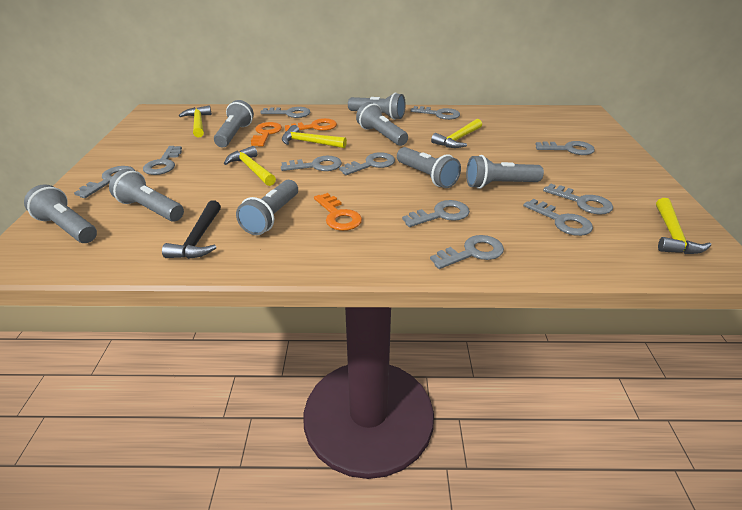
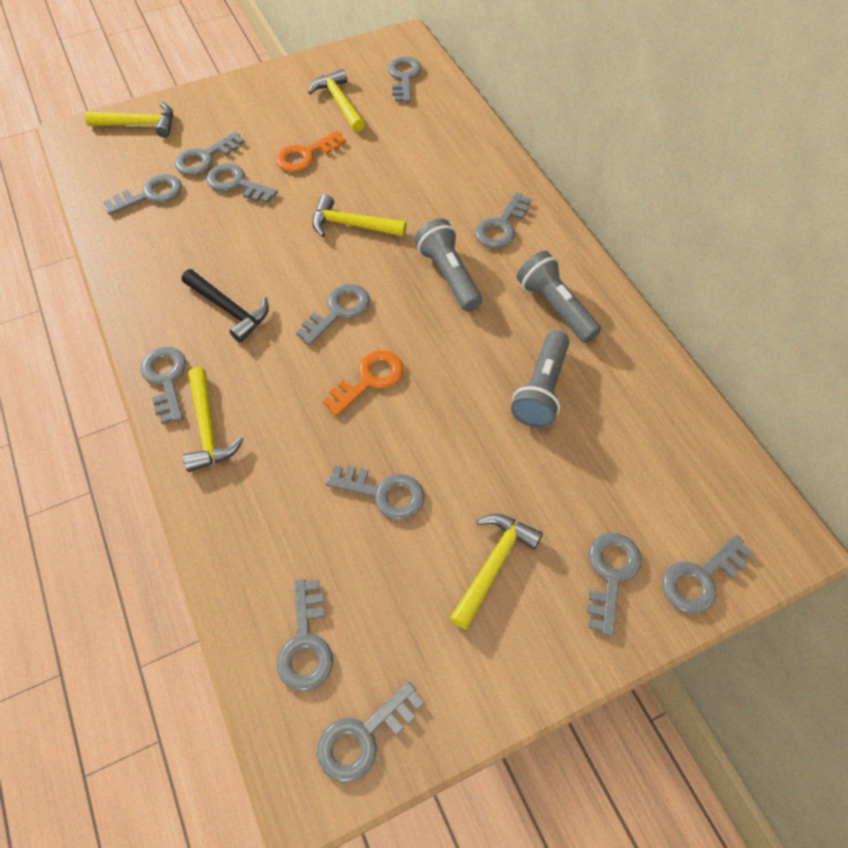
grey flashlight: 8 -> 3
grey key: 11 -> 12
orange key: 3 -> 2

